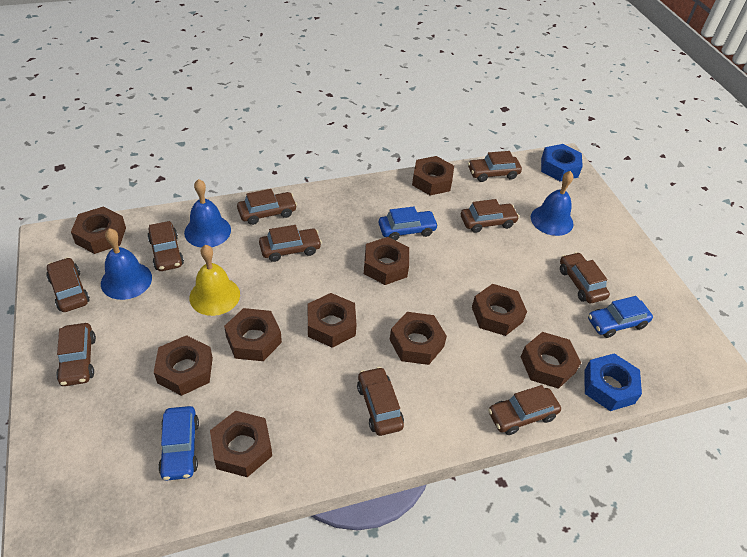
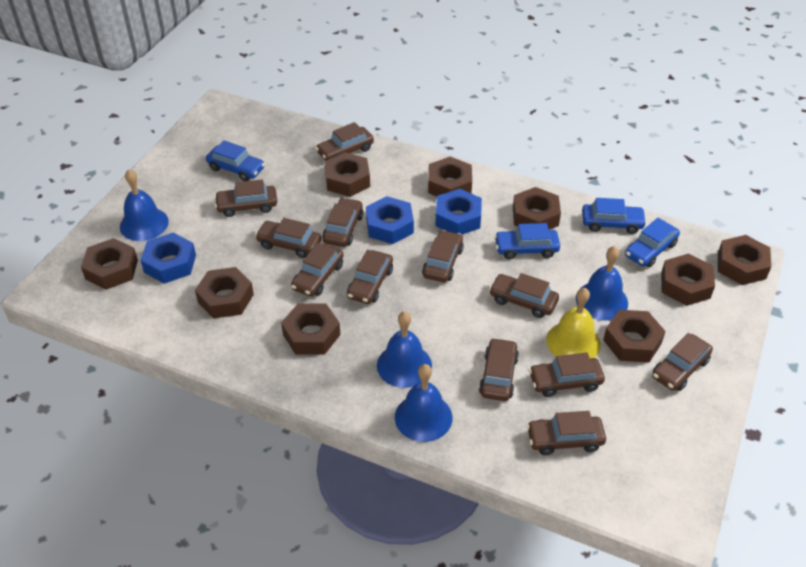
blue bell: 3 -> 4
blue car: 3 -> 4
blue nut: 2 -> 3
brown car: 10 -> 12
brown nut: 10 -> 9

